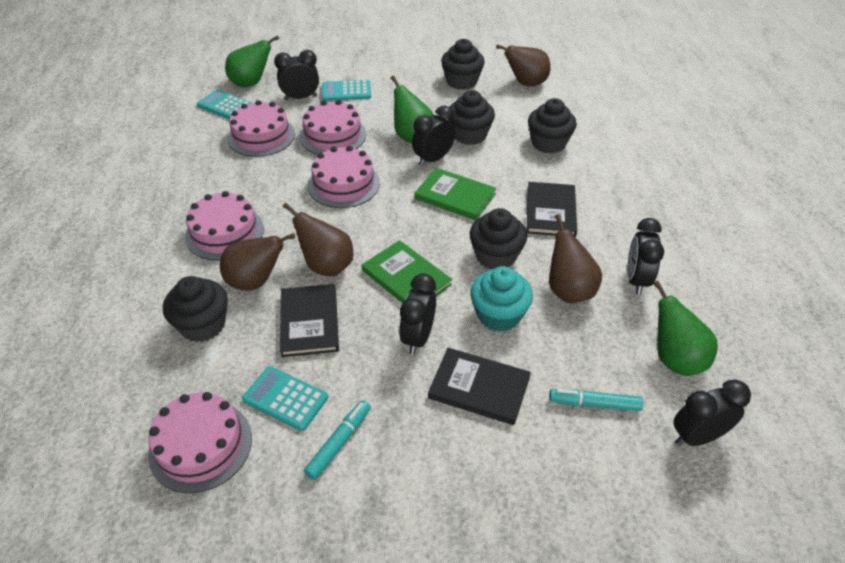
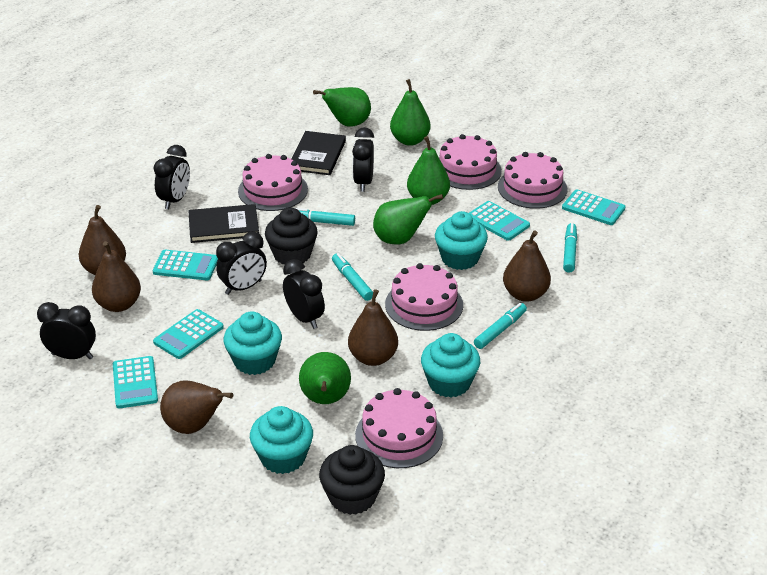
black book: 3 -> 2
black cupcake: 5 -> 2
brown pear: 4 -> 5
green book: 2 -> 0
green pear: 3 -> 5
turquoise calculator: 3 -> 5
turquoise cupcake: 1 -> 4
turquoise marker: 2 -> 4

